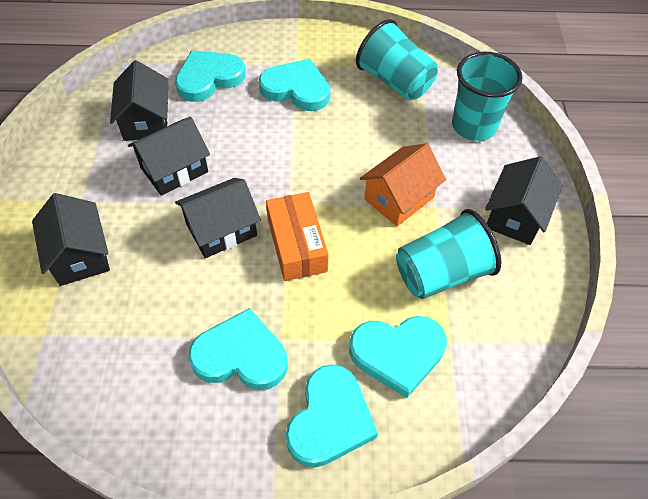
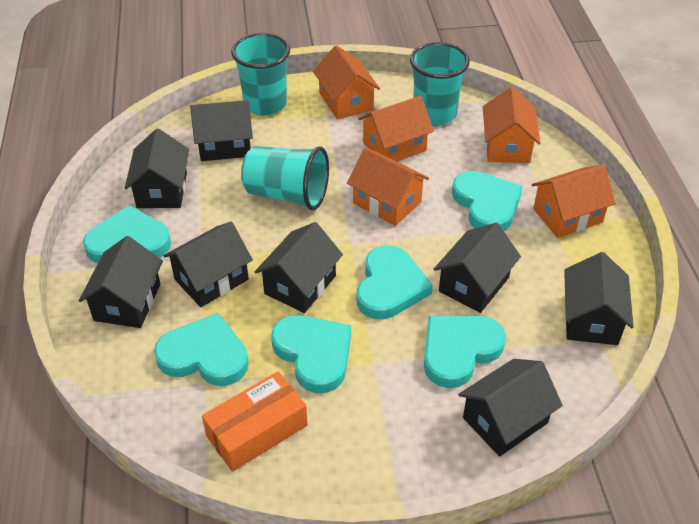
black house: 5 -> 8
orange house: 1 -> 5
turquoise heart: 5 -> 6

